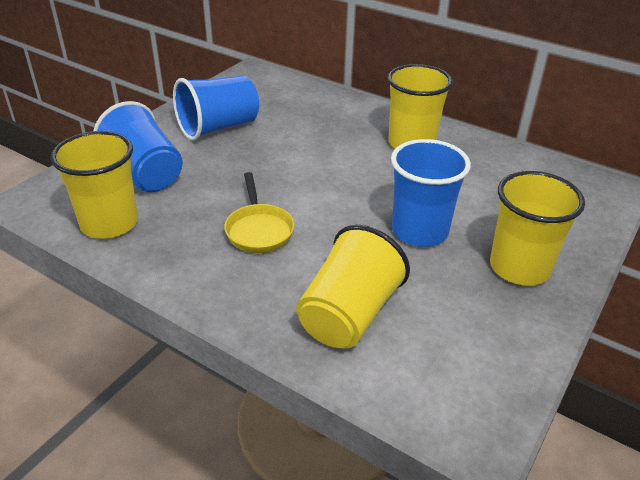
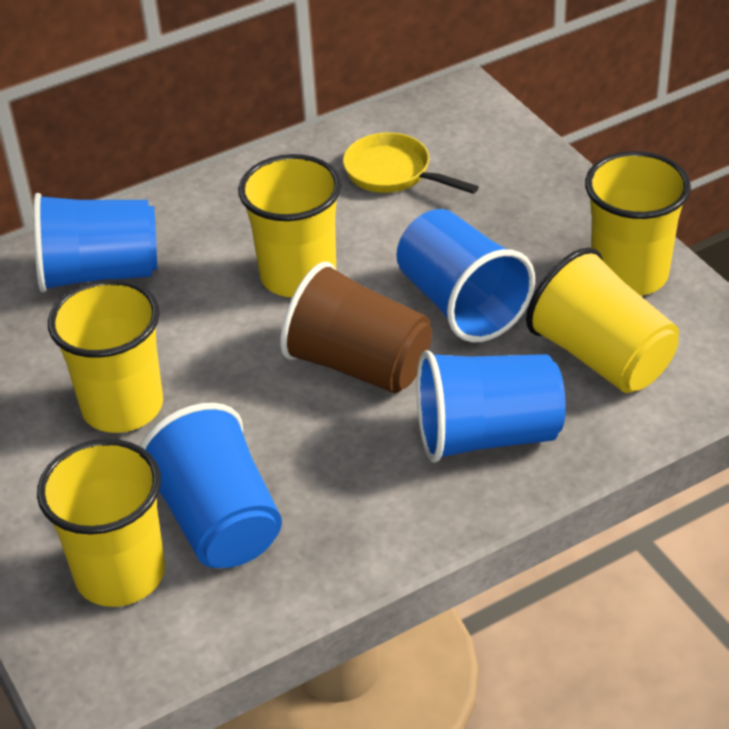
blue cup: 3 -> 4
brown cup: 0 -> 1
yellow cup: 4 -> 5

